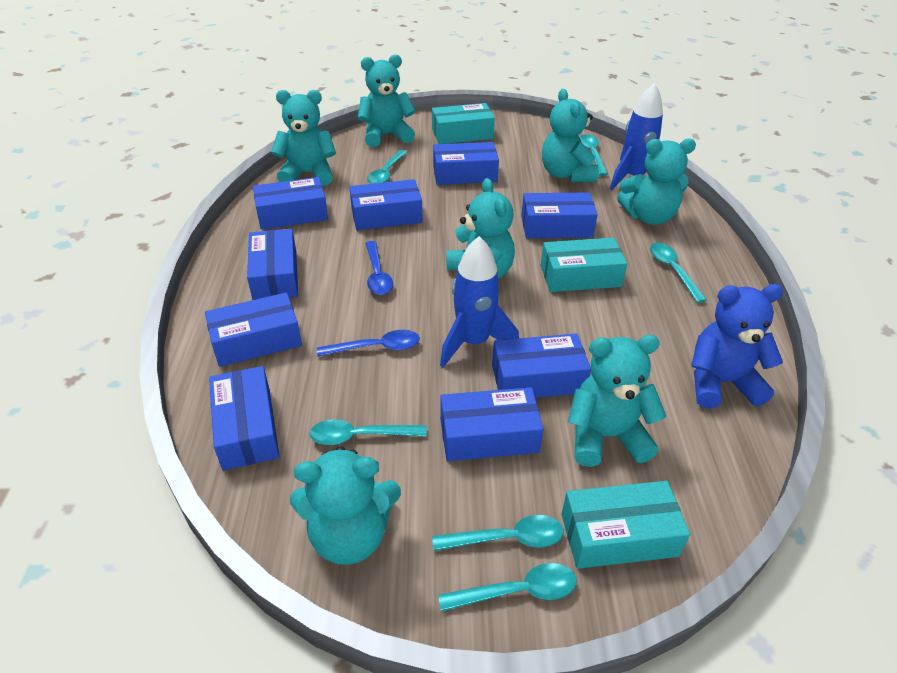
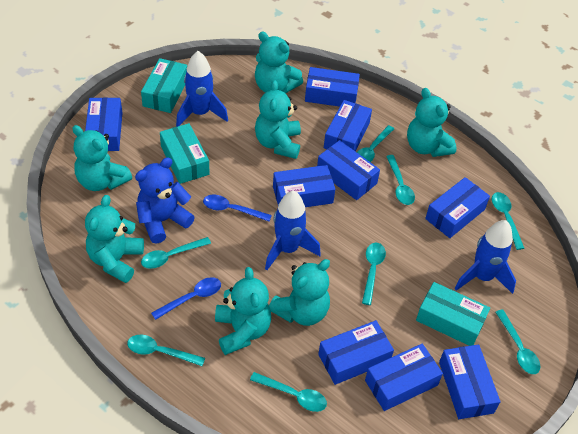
blue rocket: 2 -> 3
turquoise spoon: 6 -> 8

